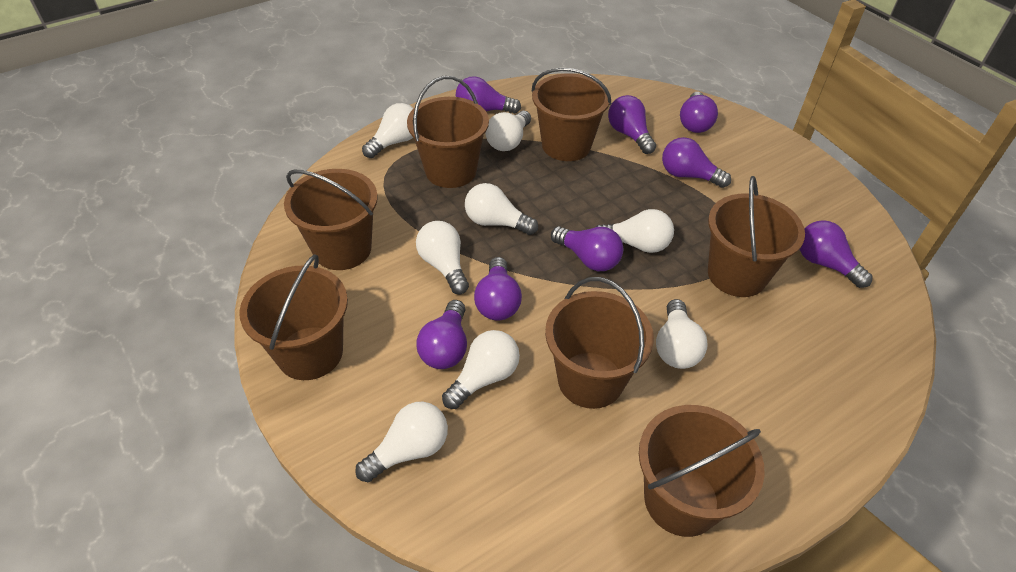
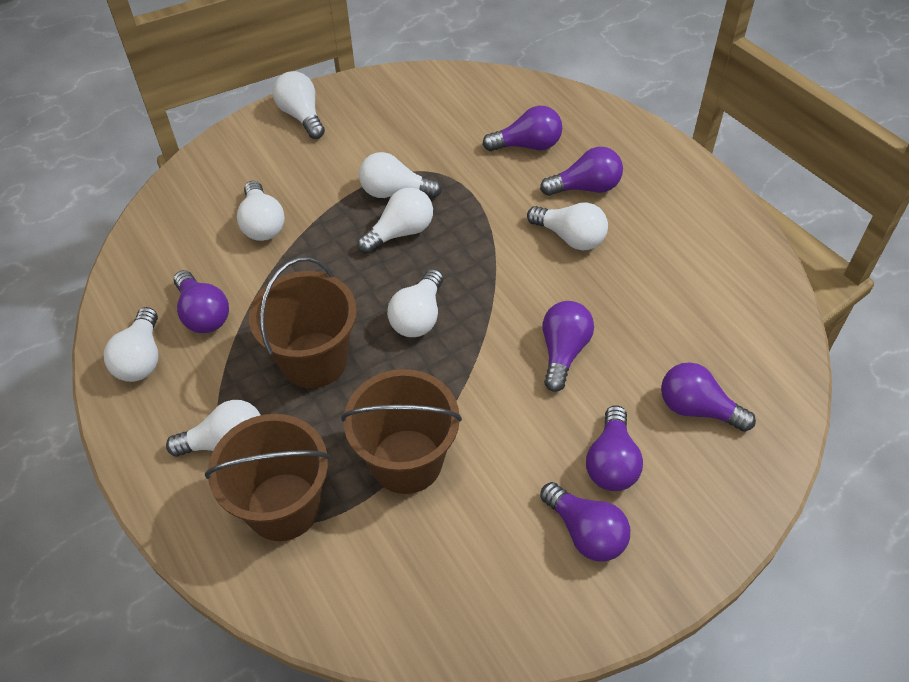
brown bucket: 7 -> 3
purple light bulb: 8 -> 7

